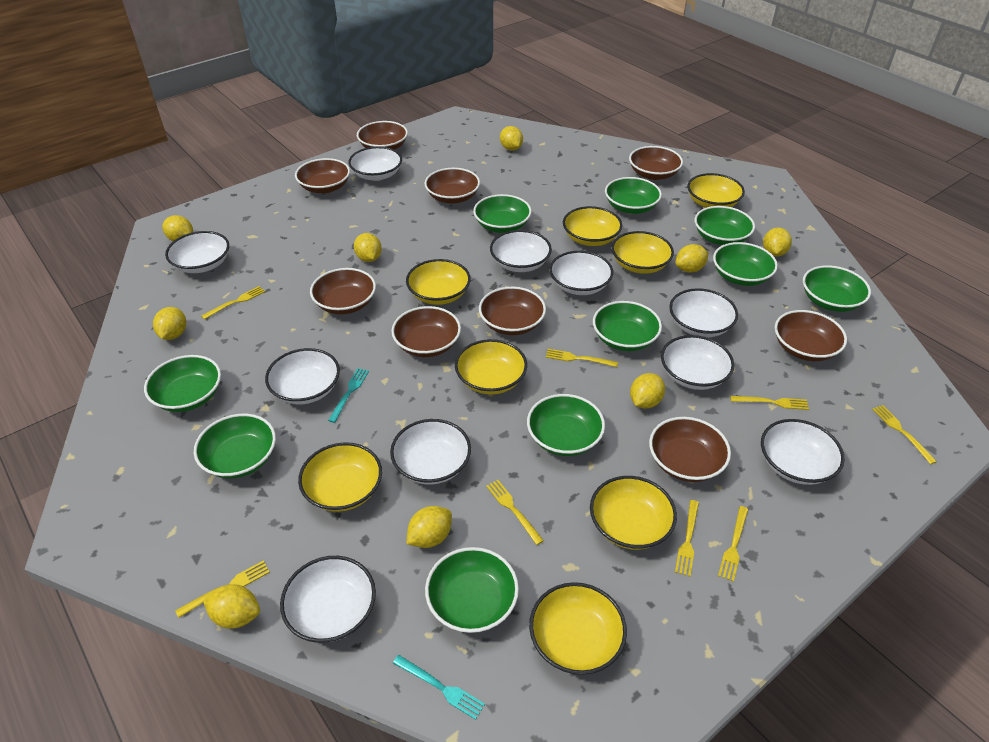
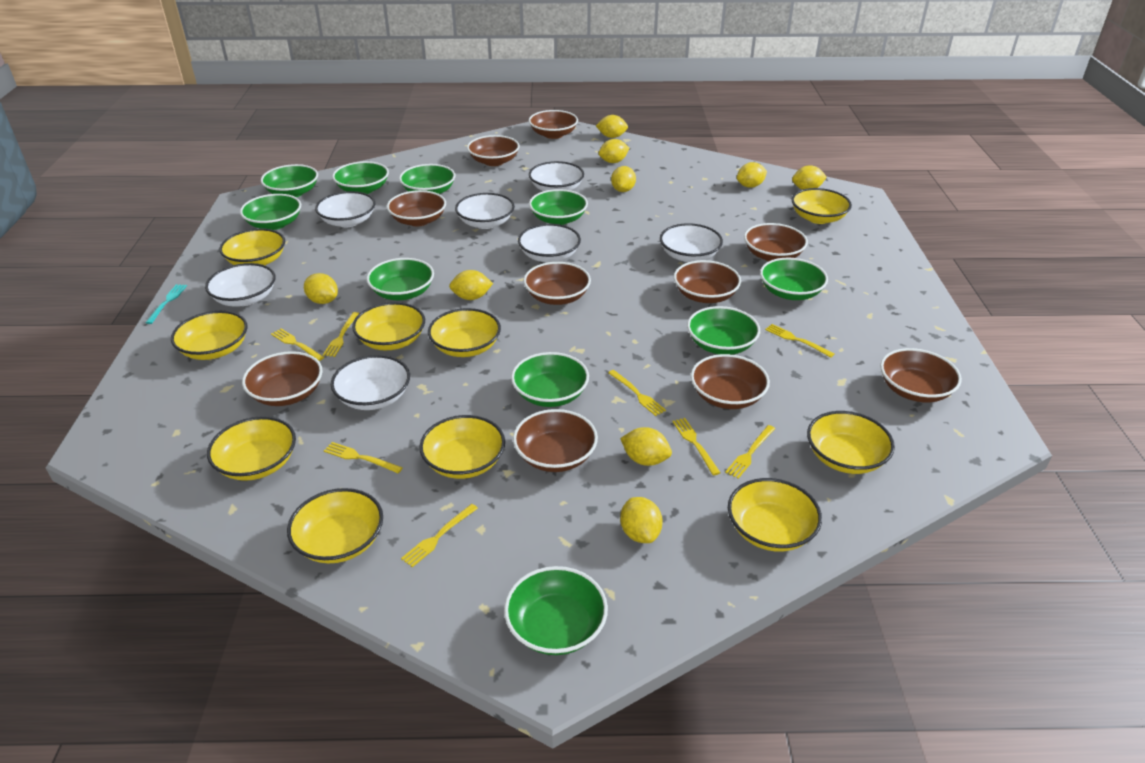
brown bowl: 9 -> 10
turquoise fork: 2 -> 1
white bowl: 10 -> 7
yellow bowl: 8 -> 10

